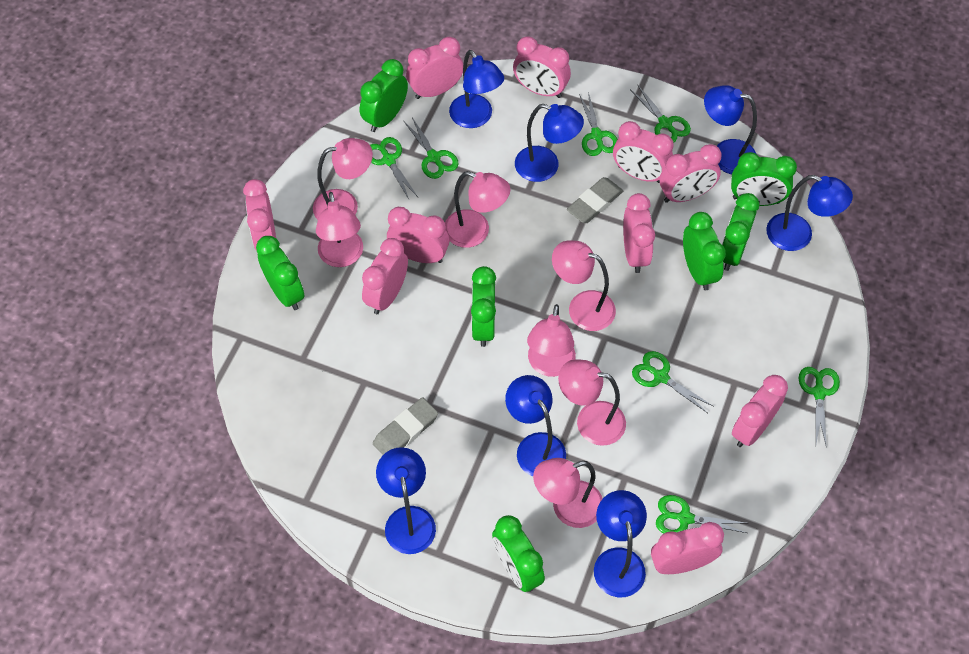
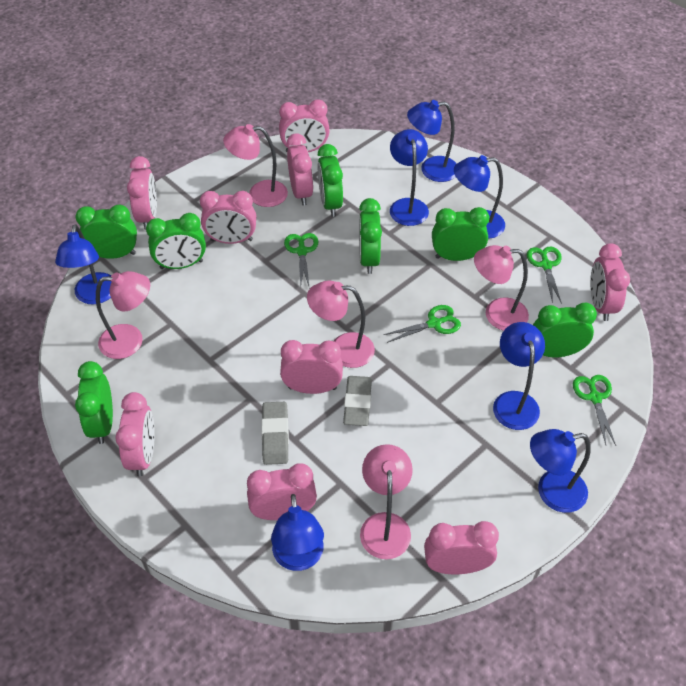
green scissors: 7 -> 4
pink clock: 10 -> 9
pink lamp: 7 -> 5

